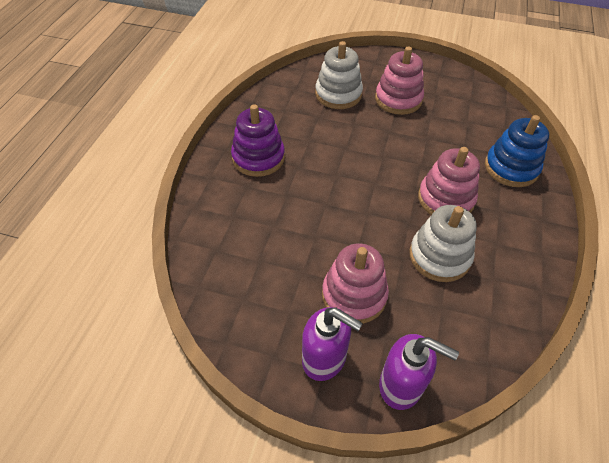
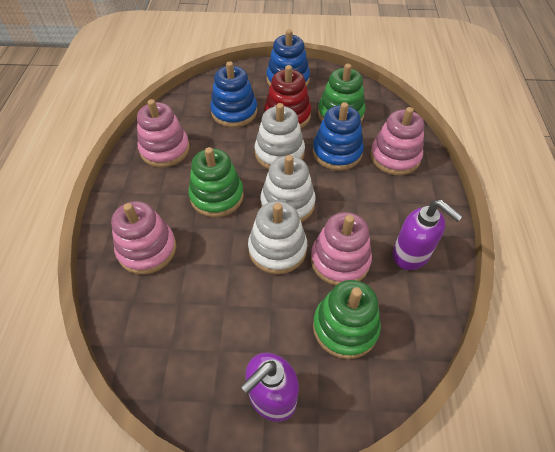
blue stacking toy: 1 -> 3
green stacking toy: 0 -> 3
pink stacking toy: 3 -> 4
purple stacking toy: 1 -> 0
red stacking toy: 0 -> 1
white stacking toy: 2 -> 3

